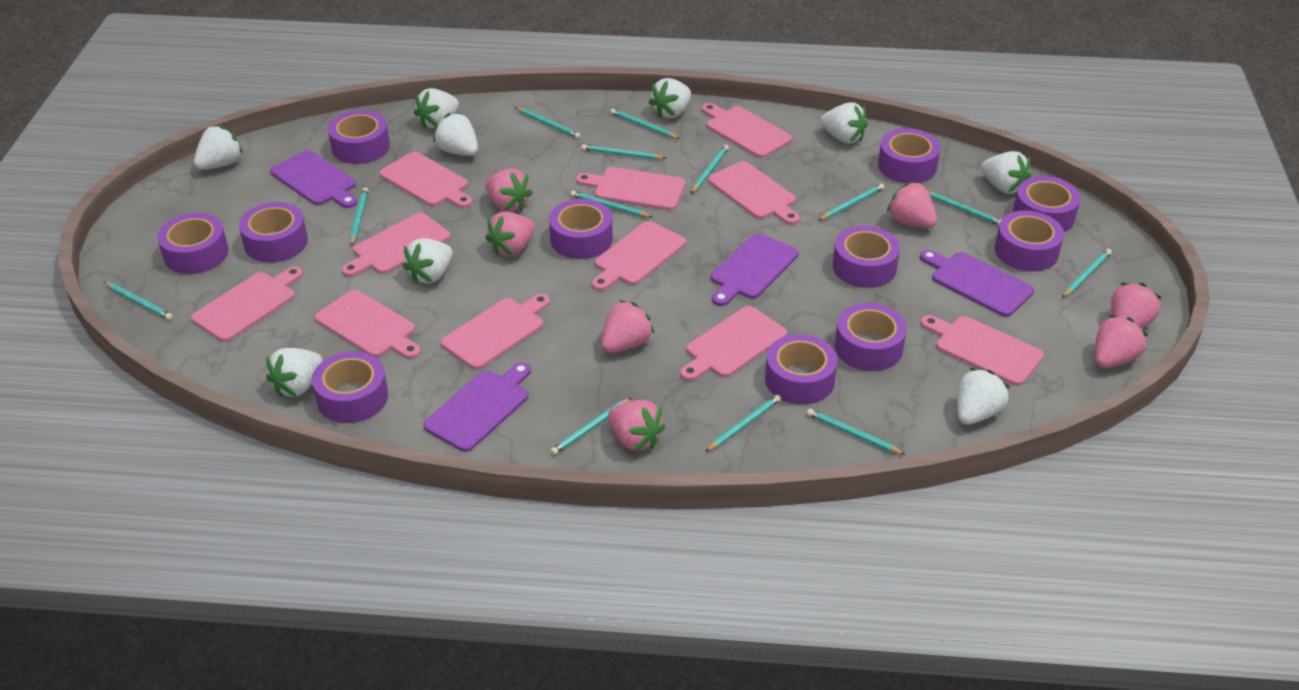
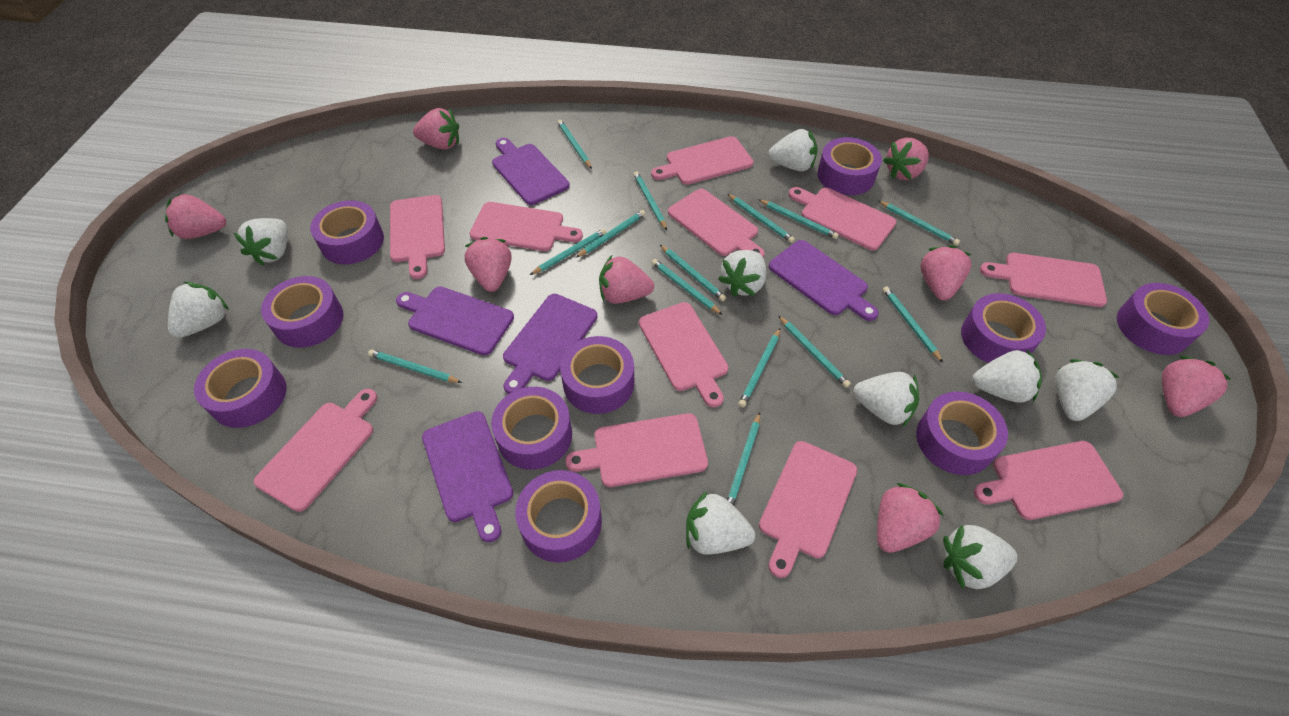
pink strawberry: 7 -> 8
purple cutting board: 4 -> 5
purple tape: 11 -> 10
turquoise pencil: 13 -> 14

